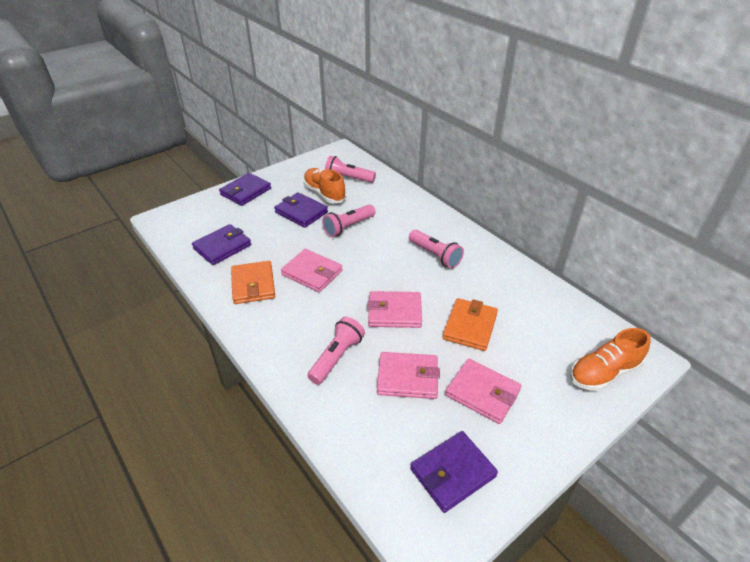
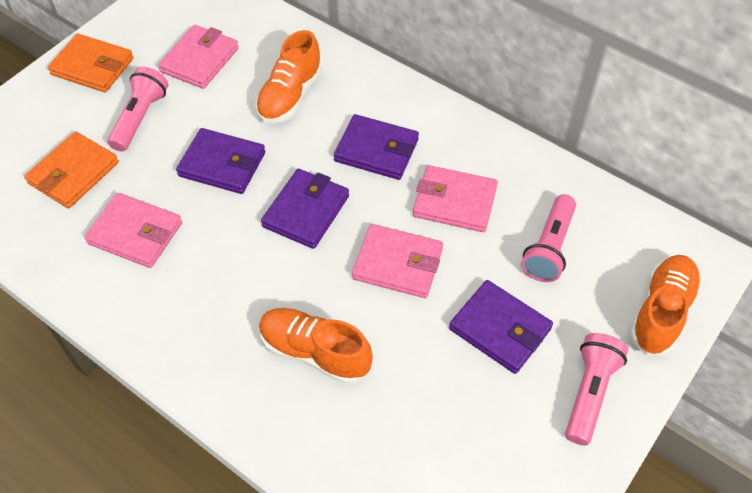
orange shoe: 2 -> 3
pink flashlight: 4 -> 3

